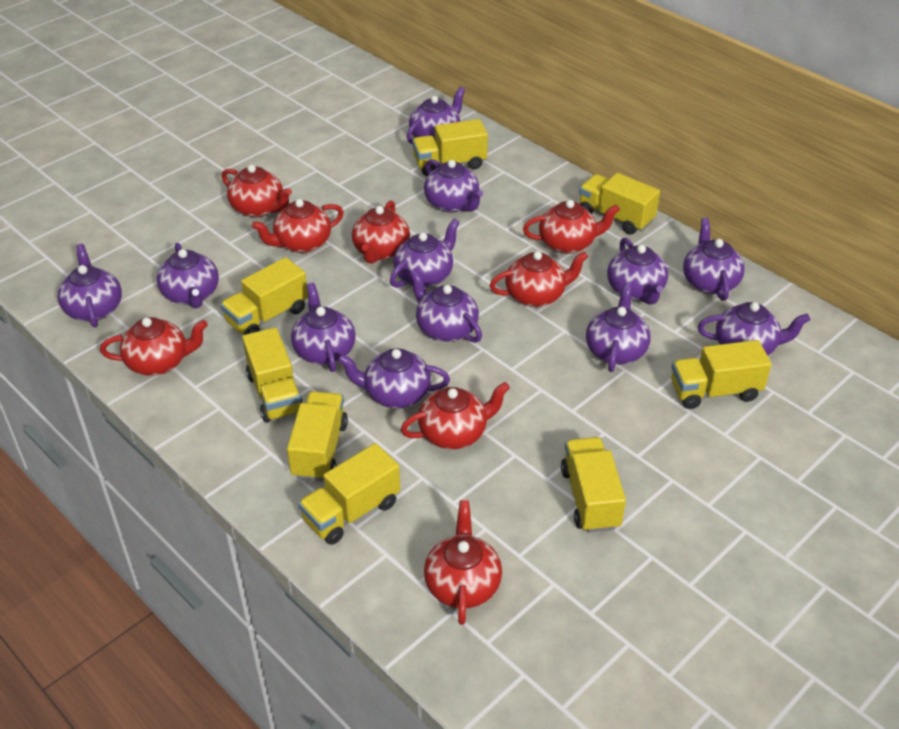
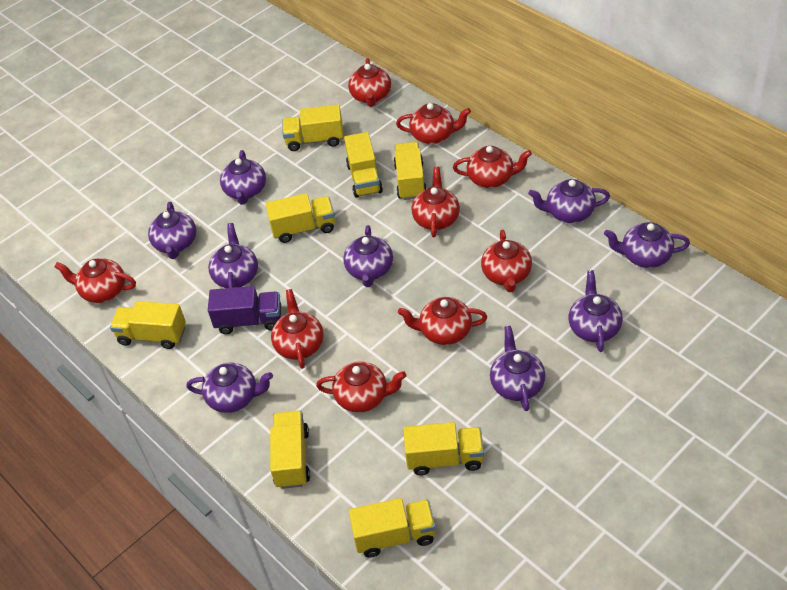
purple teapot: 12 -> 9
purple truck: 0 -> 1
red teapot: 8 -> 9

